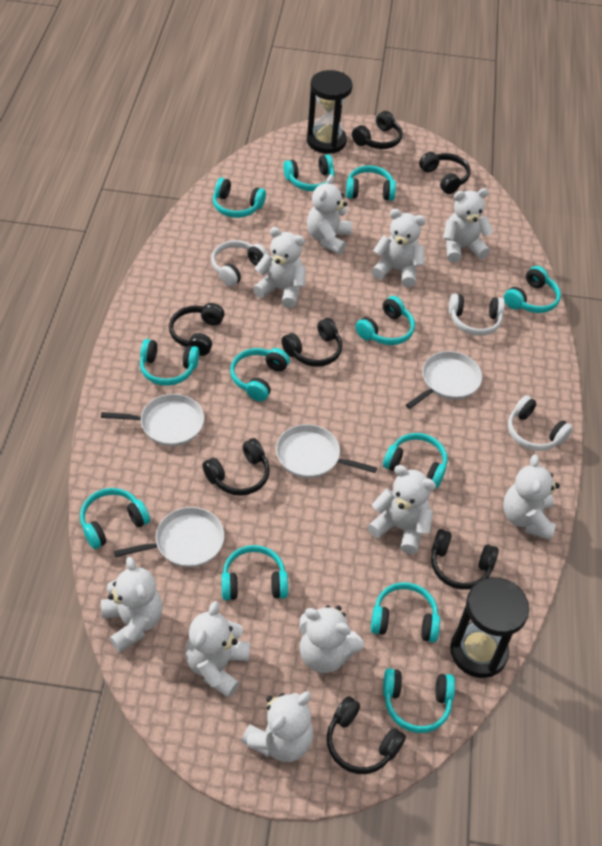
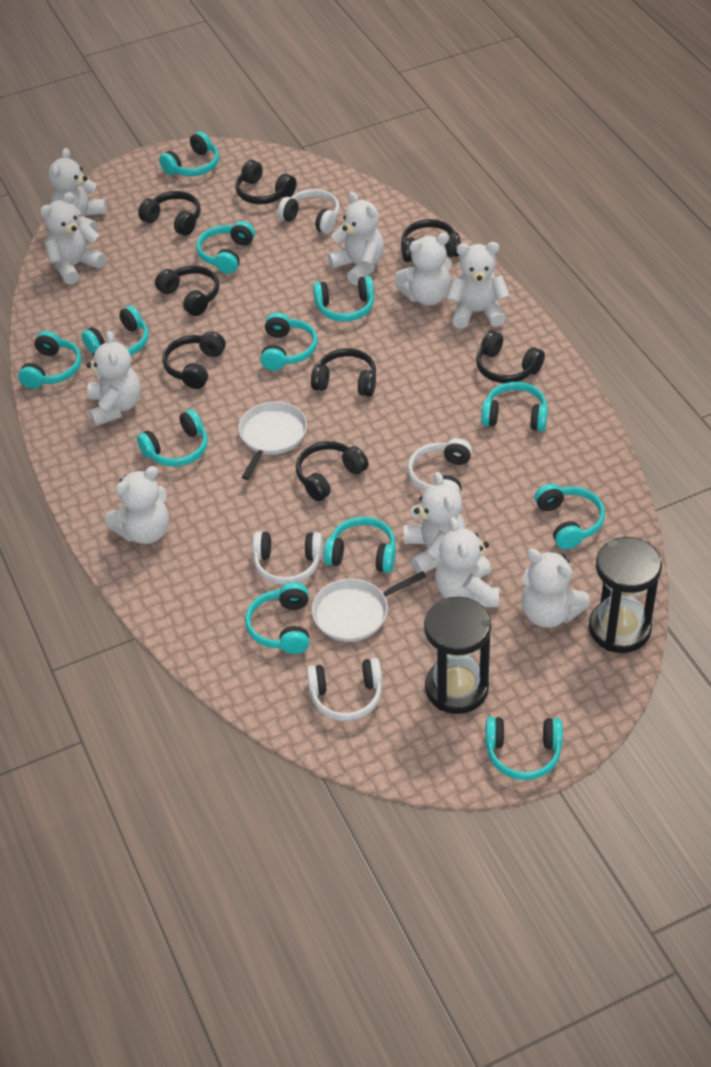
black headphones: 7 -> 8
white headphones: 3 -> 4
white pan: 4 -> 2

